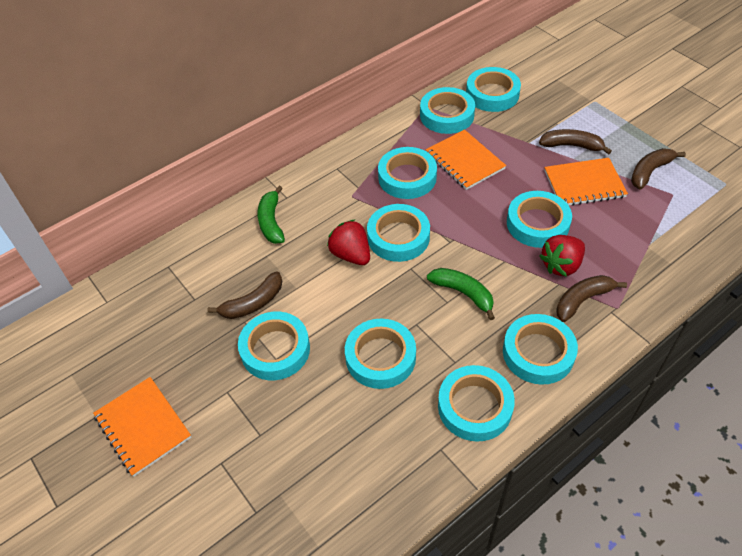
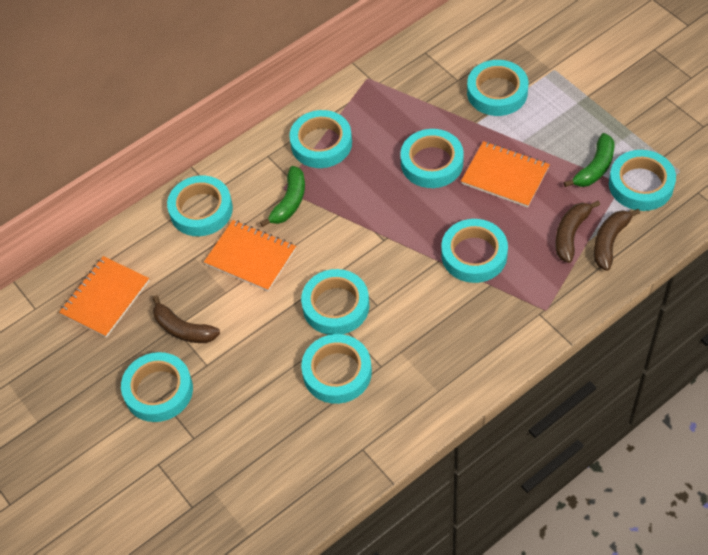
brown banana: 4 -> 3
red strawberry: 2 -> 0

